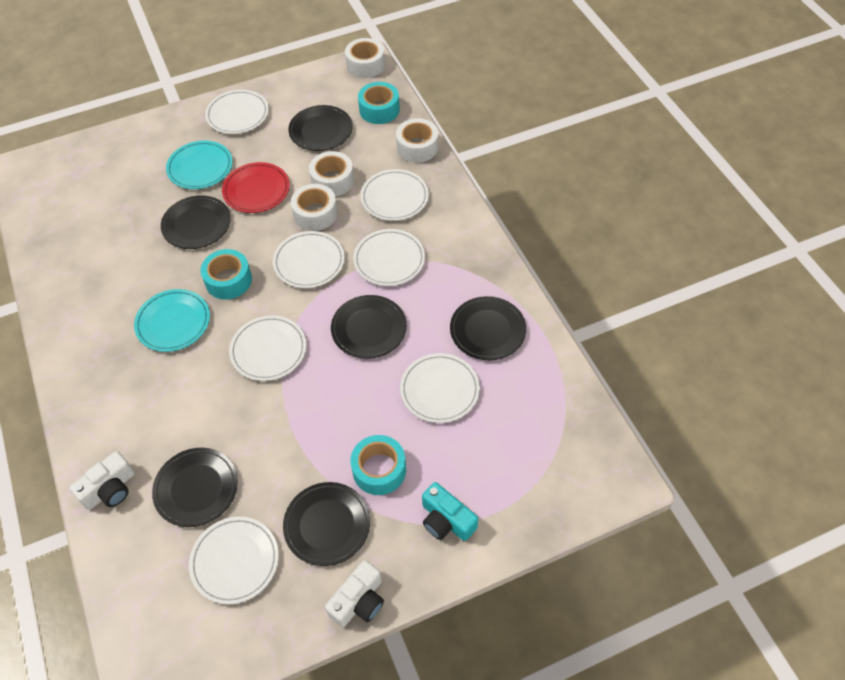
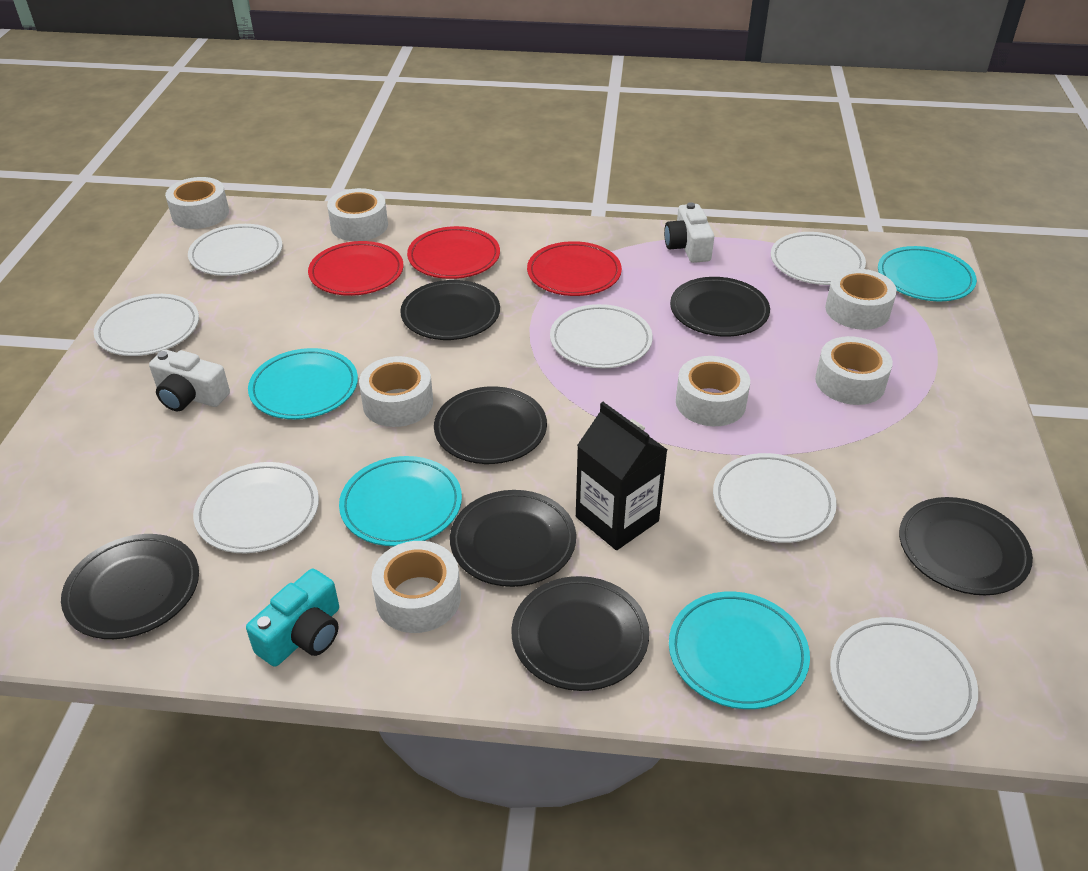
black carton: 0 -> 1
black plate: 6 -> 7
red plate: 1 -> 3
turquoise plate: 2 -> 4
turquoise tape: 3 -> 0
white tape: 4 -> 7

